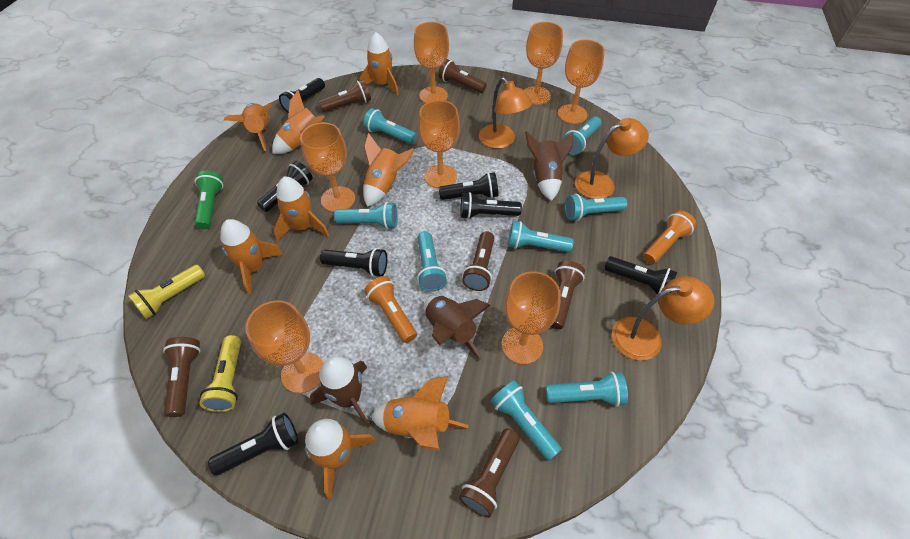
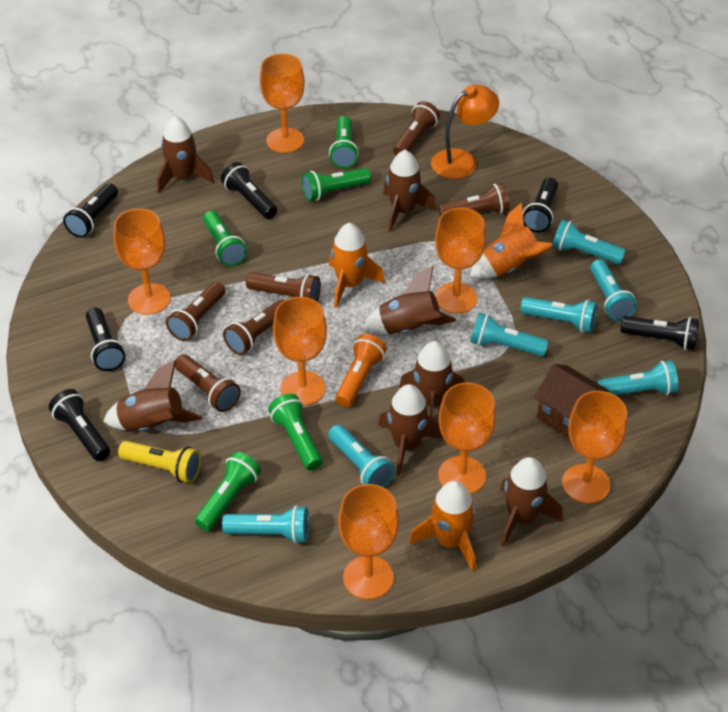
black flashlight: 7 -> 6
brown house: 0 -> 1
brown rocket: 3 -> 7
green flashlight: 1 -> 5
orange flashlight: 2 -> 1
orange lamp: 3 -> 1
orange rocket: 8 -> 3
turquoise flashlight: 8 -> 7
yellow flashlight: 2 -> 1

